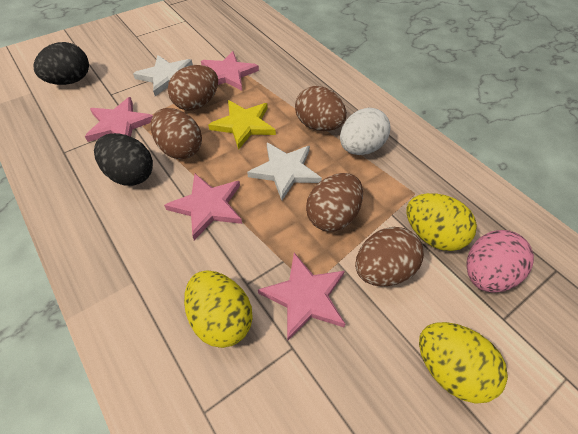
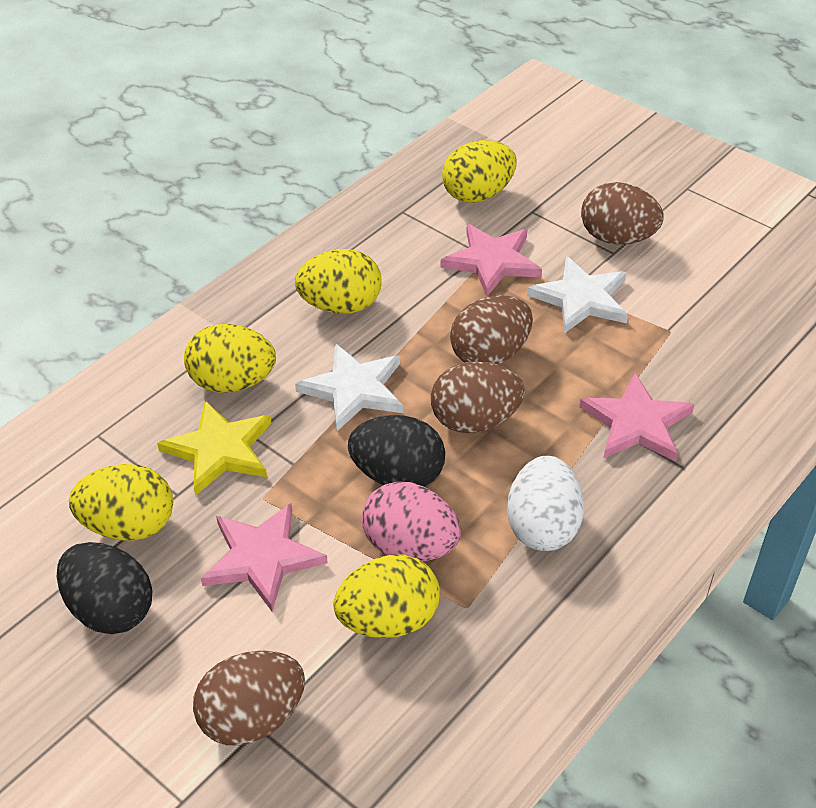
brown egg: 5 -> 4
pink star: 4 -> 3
yellow egg: 3 -> 5

